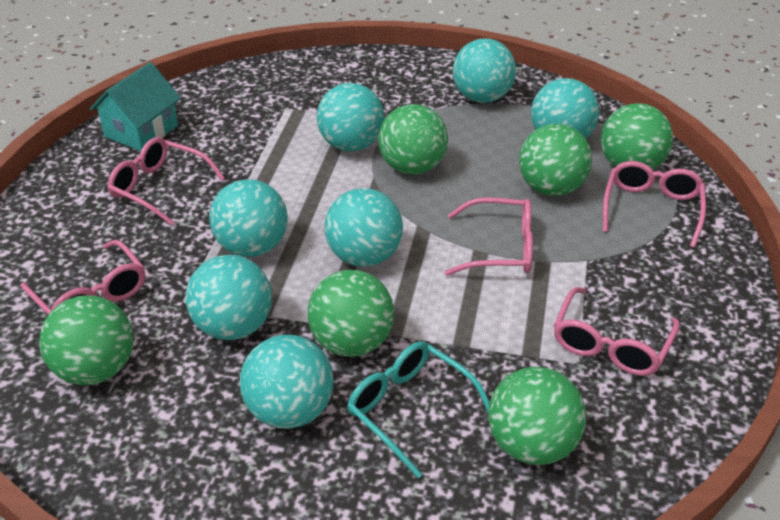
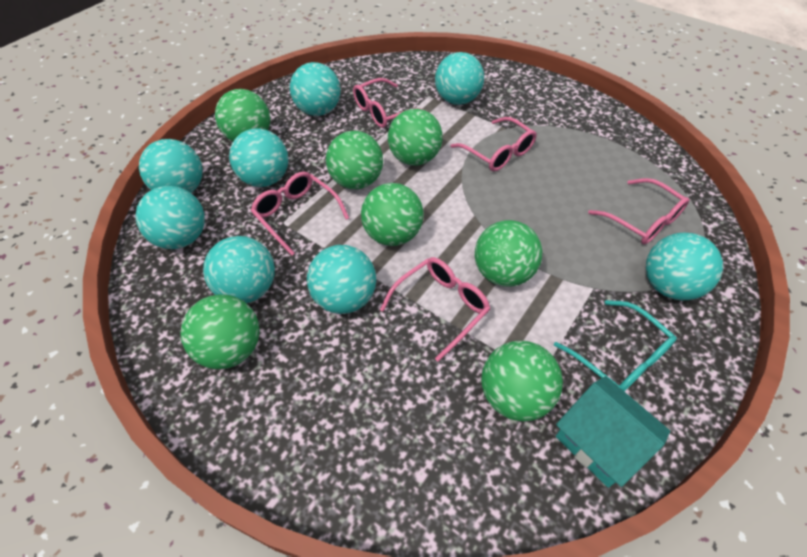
green ball: 6 -> 7
turquoise ball: 7 -> 8

